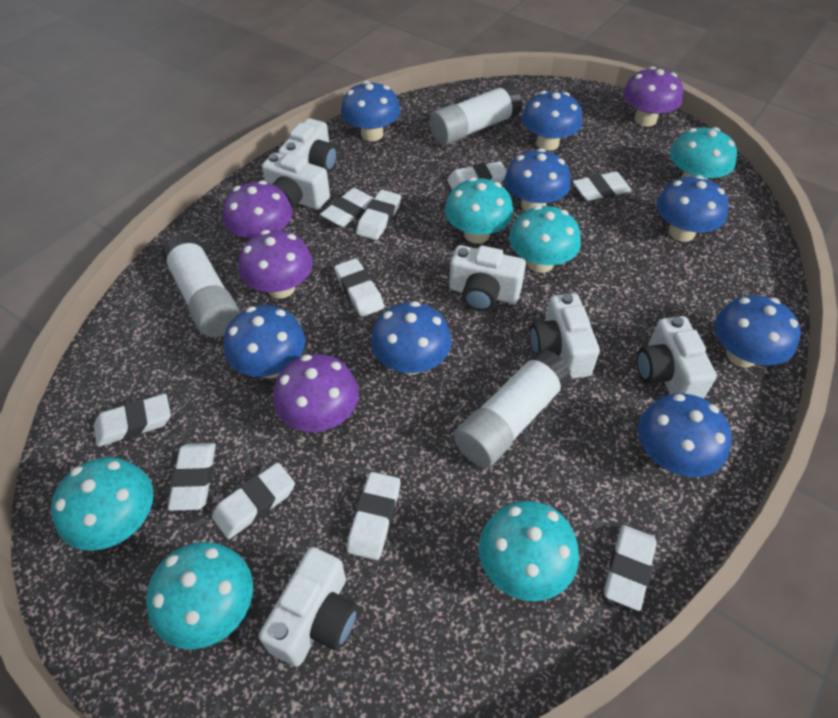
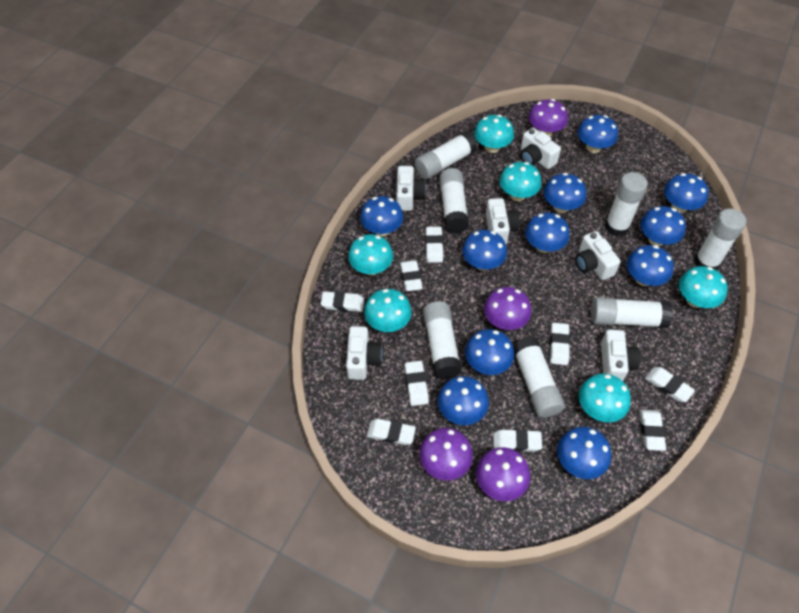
blue mushroom: 8 -> 11
white eraser: 10 -> 9
white glue stick: 3 -> 7

